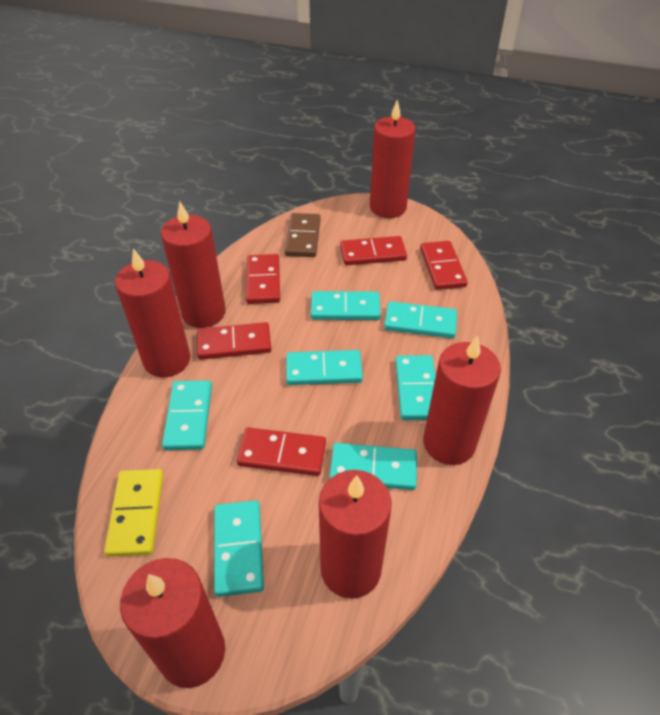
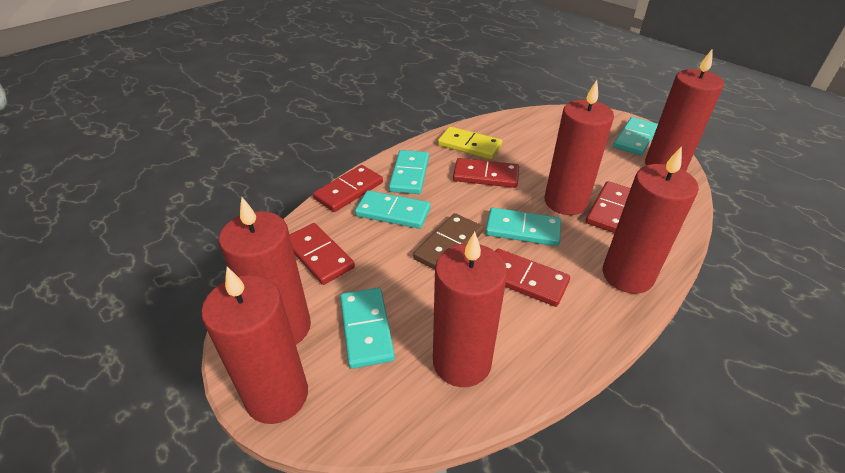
turquoise domino: 7 -> 5

